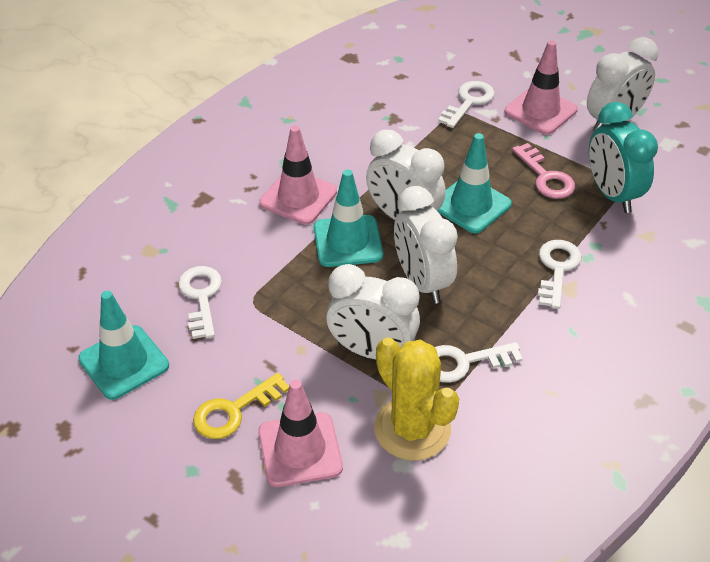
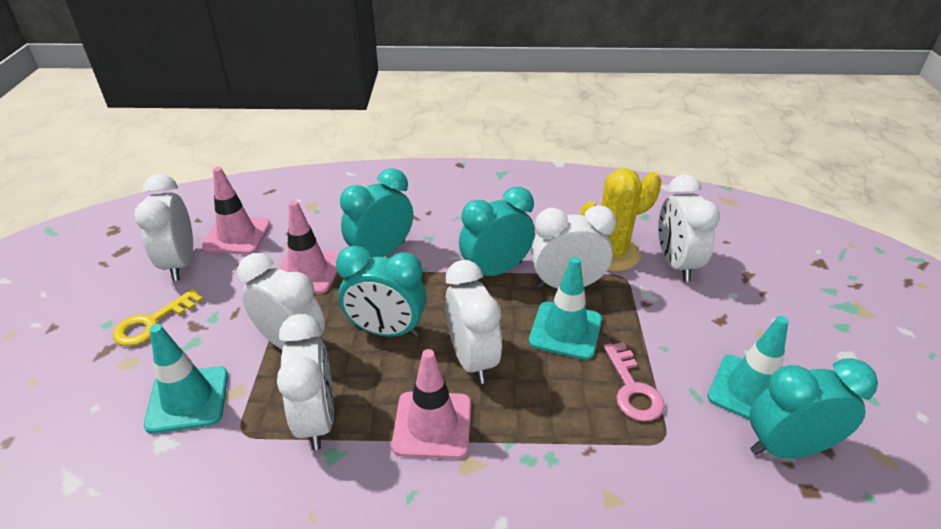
turquoise clock: 1 -> 4
white clock: 4 -> 6
white key: 4 -> 0

